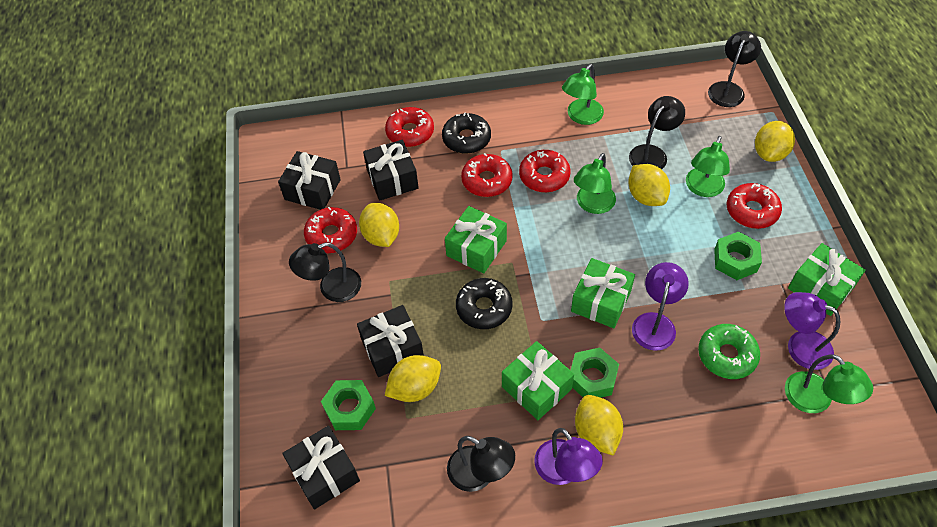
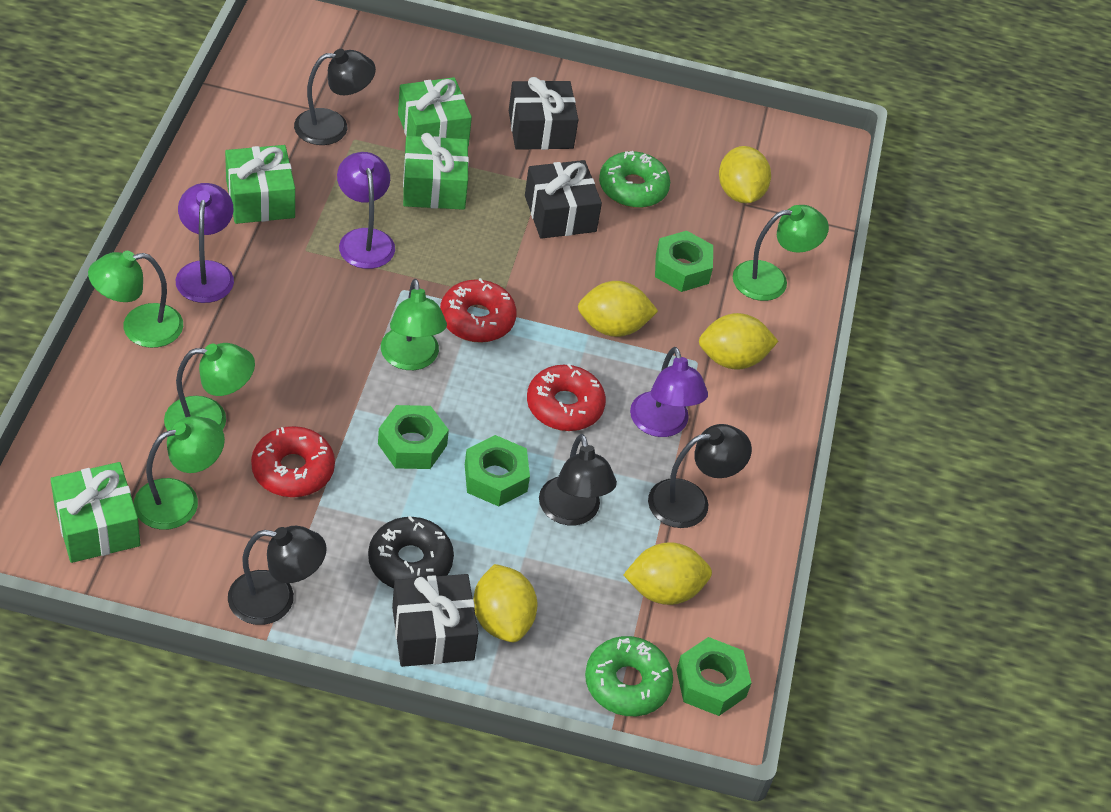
black donut: 2 -> 1
black gift: 4 -> 3
green donut: 1 -> 2
green lamp: 4 -> 5
green nut: 3 -> 4
red donut: 5 -> 3

